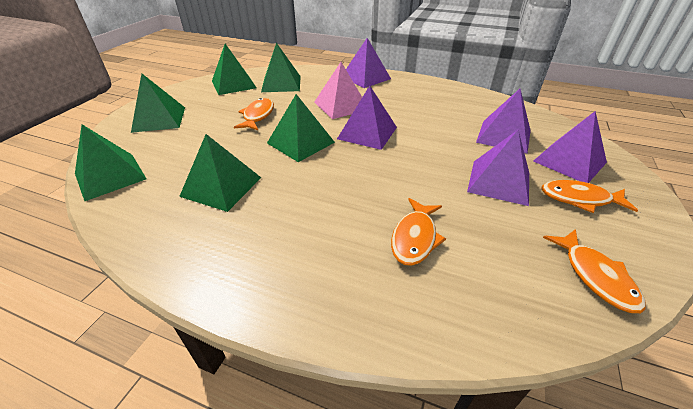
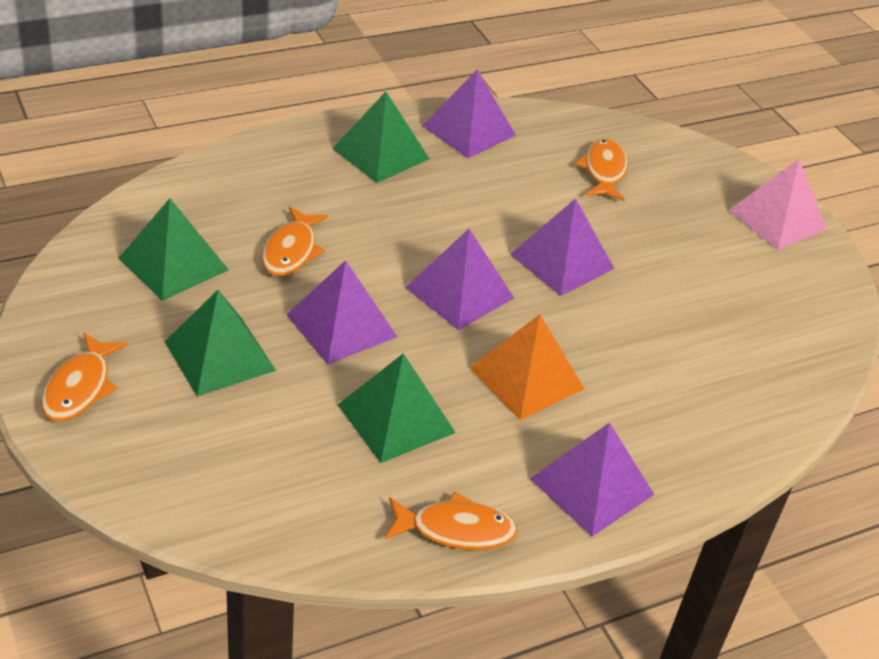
green pyramid: 6 -> 4
orange pyramid: 0 -> 1

